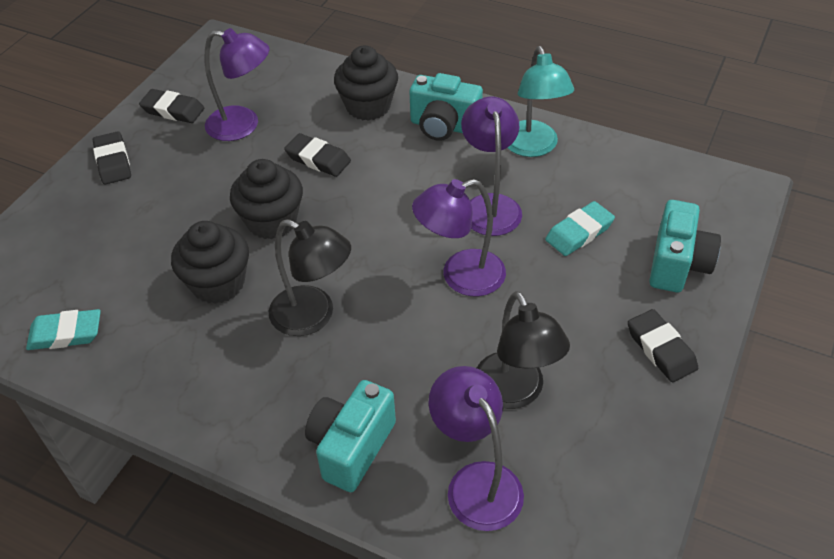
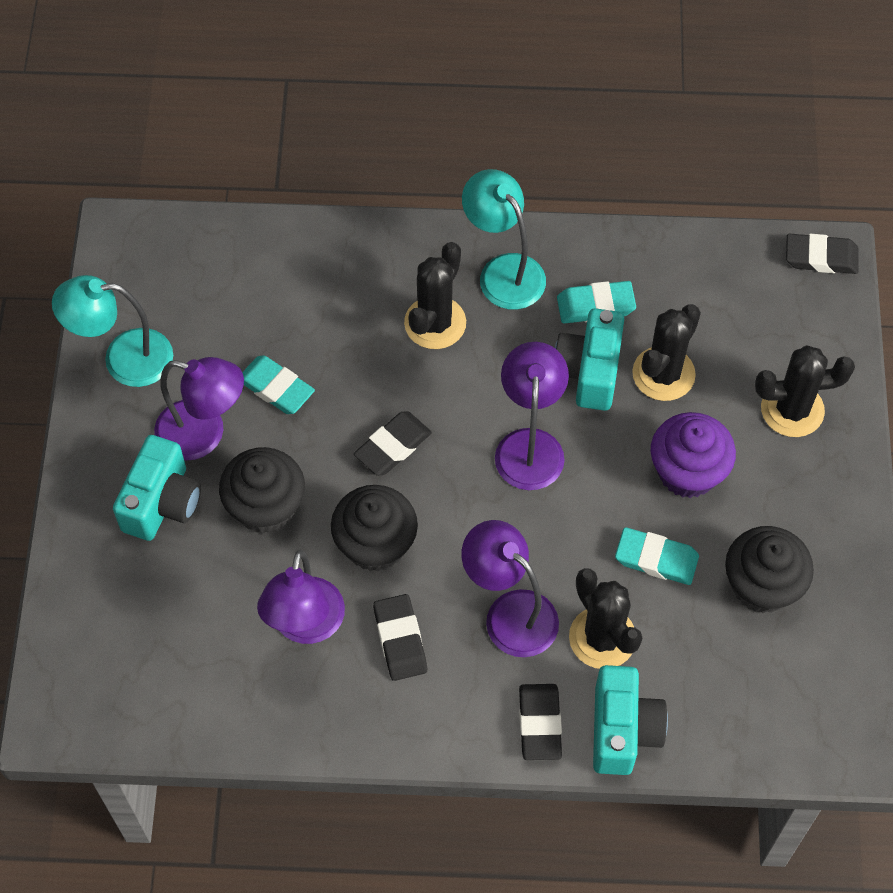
black cactus: 0 -> 4
black lamp: 2 -> 0
purple cupcake: 0 -> 1
turquoise eraser: 2 -> 3
turquoise lamp: 1 -> 2

